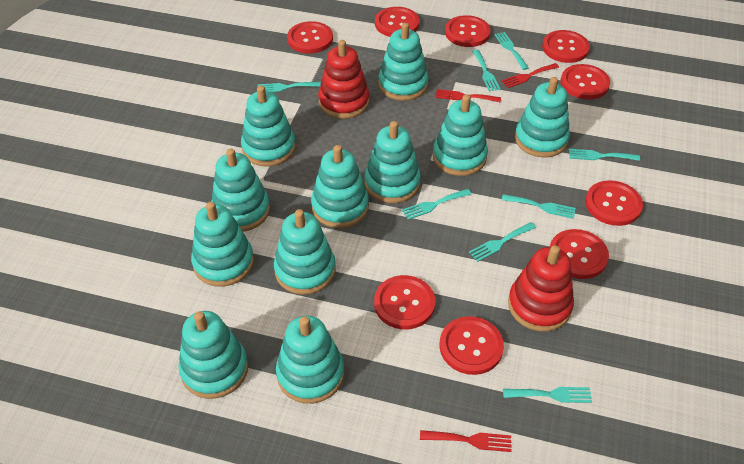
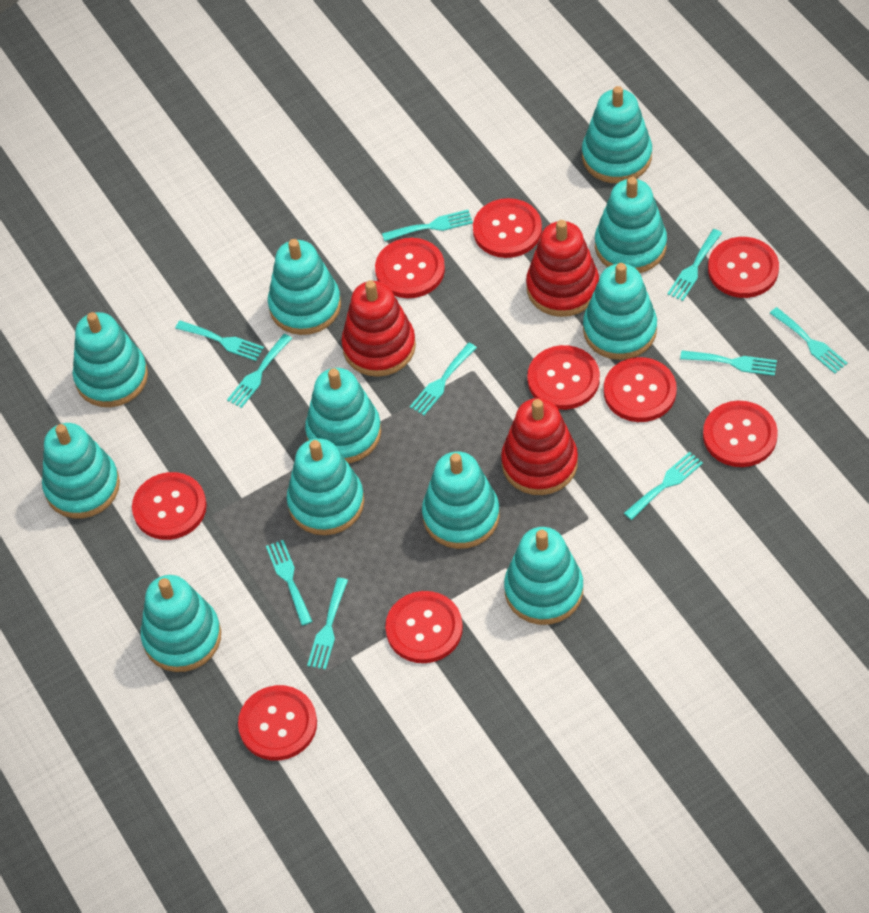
red fork: 3 -> 0
red stacking toy: 2 -> 3
turquoise fork: 8 -> 10

